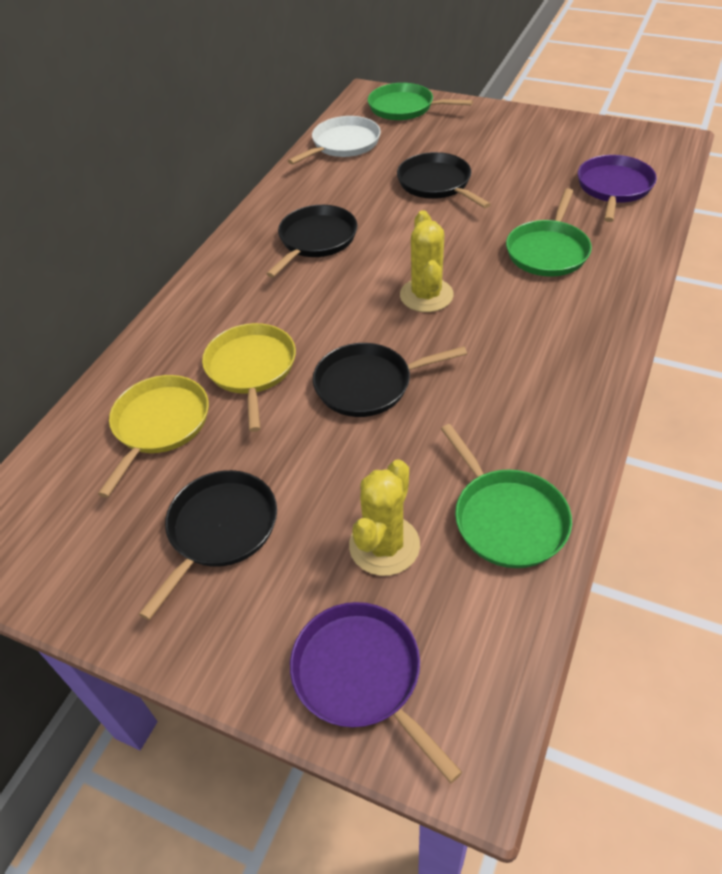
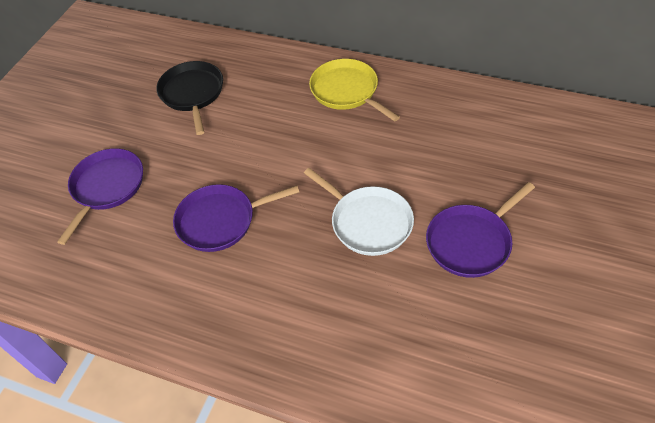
black pan: 4 -> 1
green pan: 3 -> 0
purple pan: 2 -> 3
yellow cactus: 2 -> 0
yellow pan: 2 -> 1

